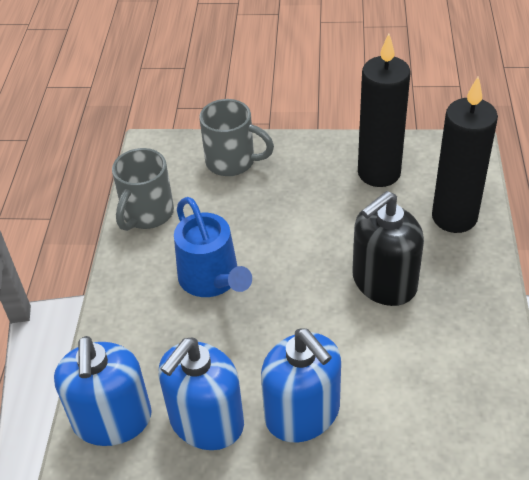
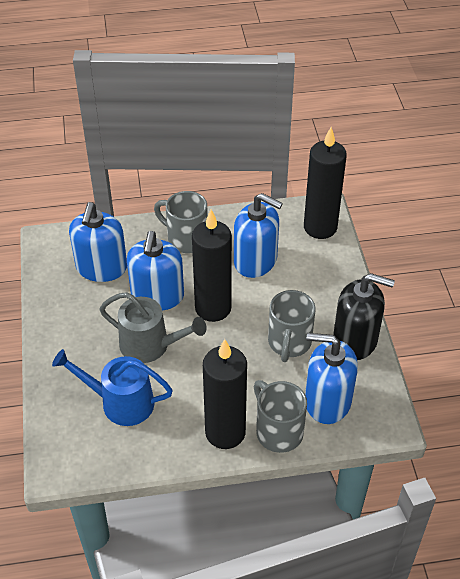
black candle: 2 -> 3
blue soap dispenser: 3 -> 4
grey mug: 2 -> 3
grey watering can: 0 -> 1

